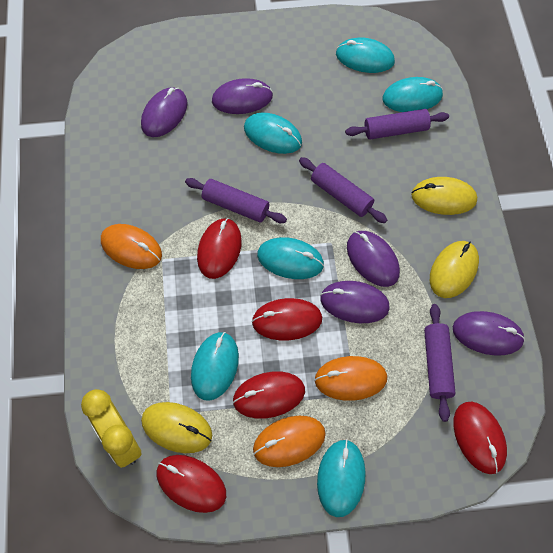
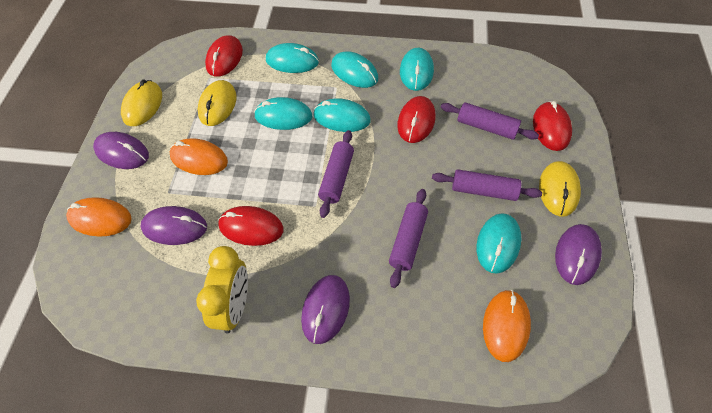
purple mouse: 5 -> 4
red mouse: 5 -> 4

